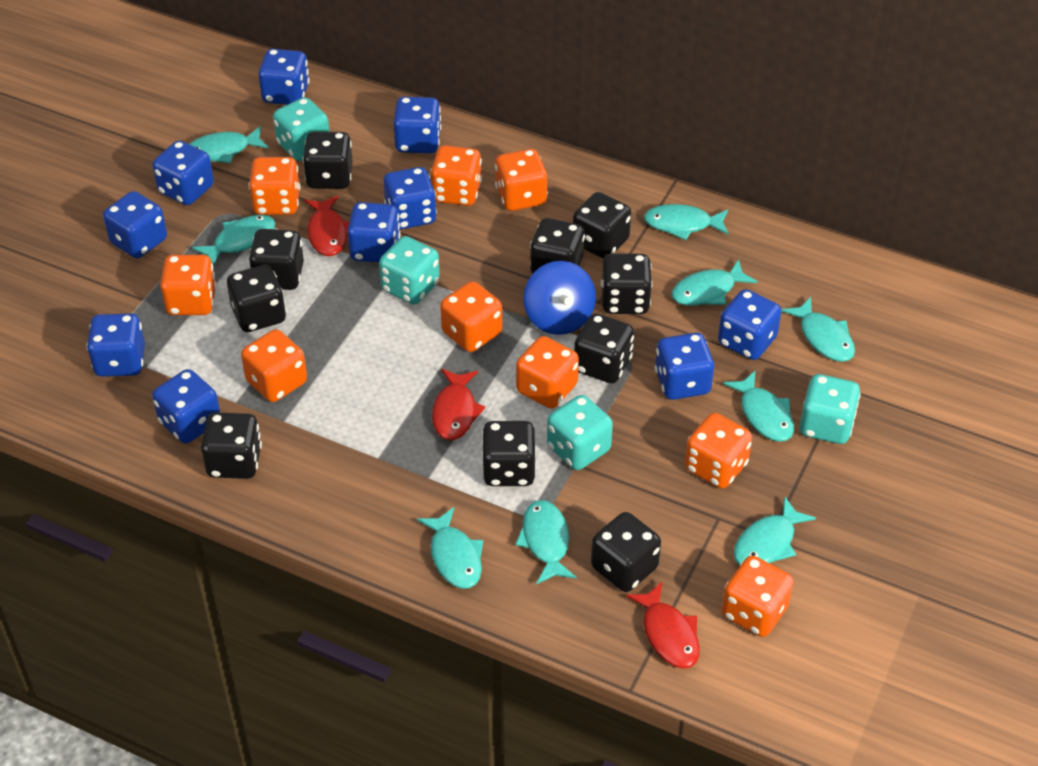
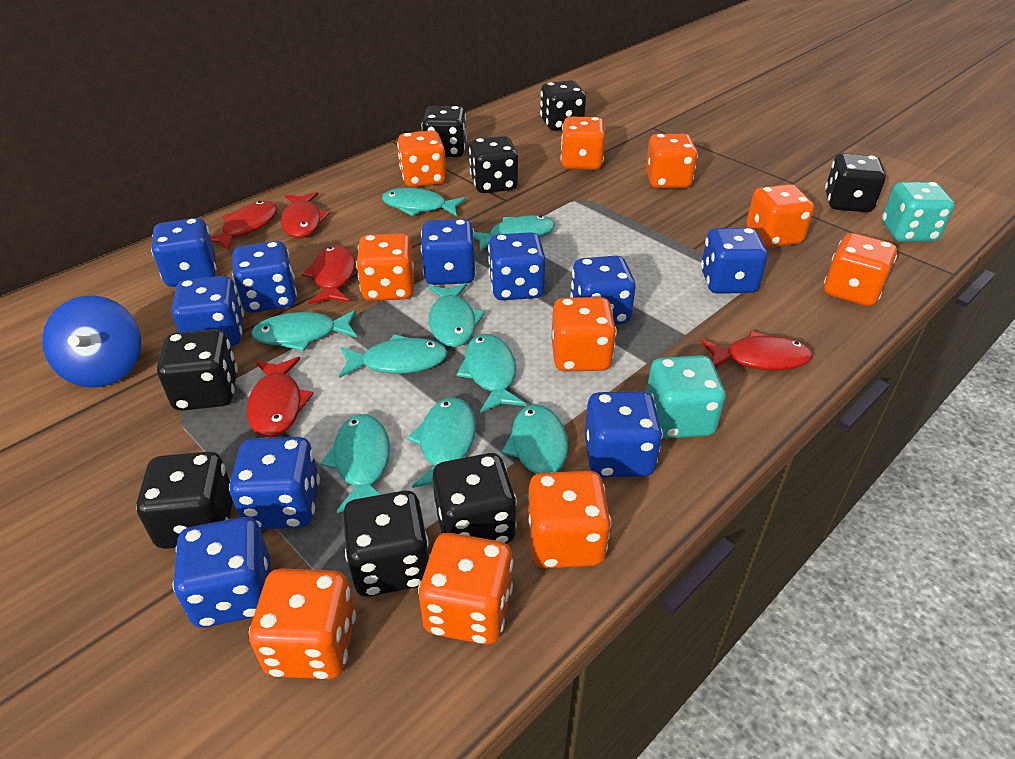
black dice: 10 -> 8
orange dice: 9 -> 10
red fish: 3 -> 5
turquoise dice: 4 -> 2

